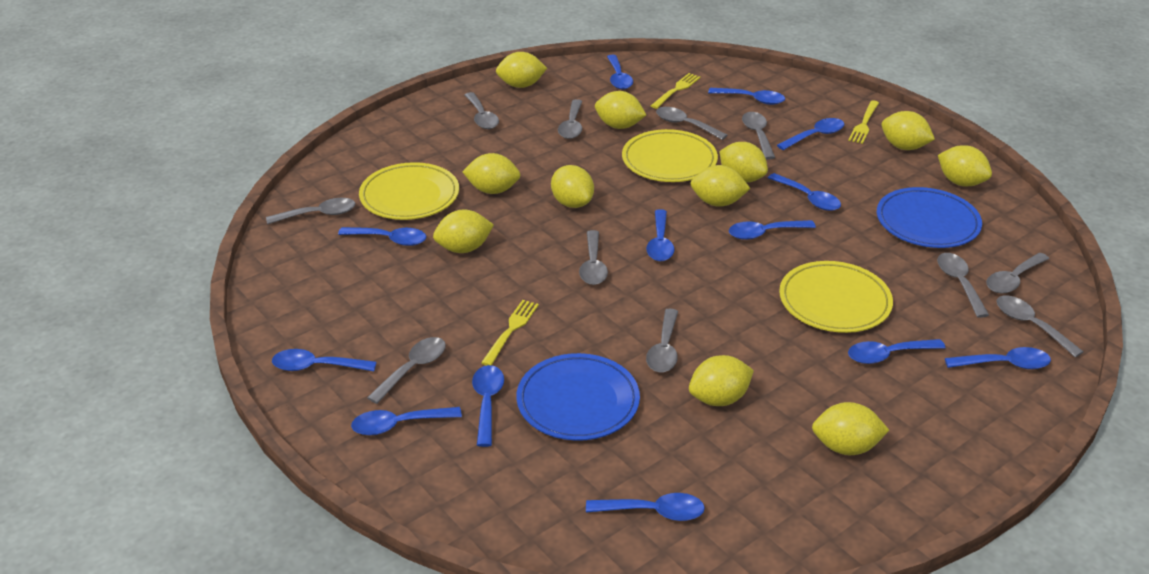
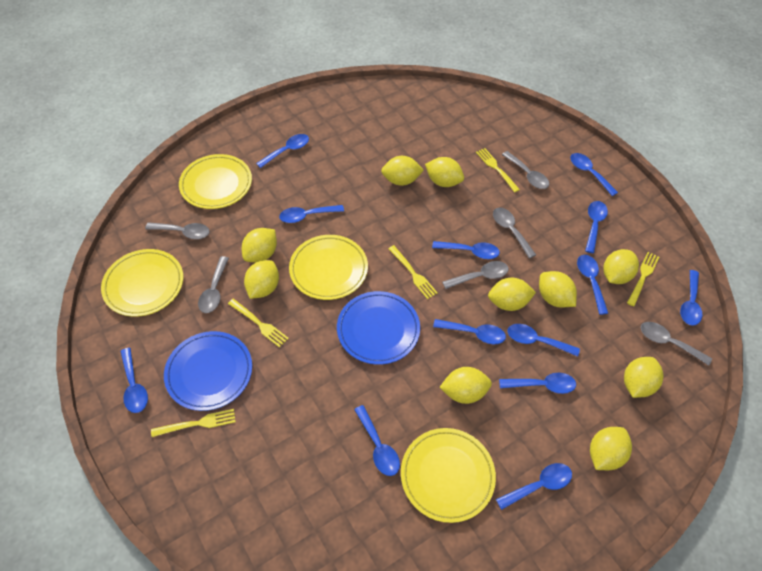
grey spoon: 11 -> 6
yellow fork: 3 -> 5
yellow lemon: 11 -> 10
yellow plate: 3 -> 4

